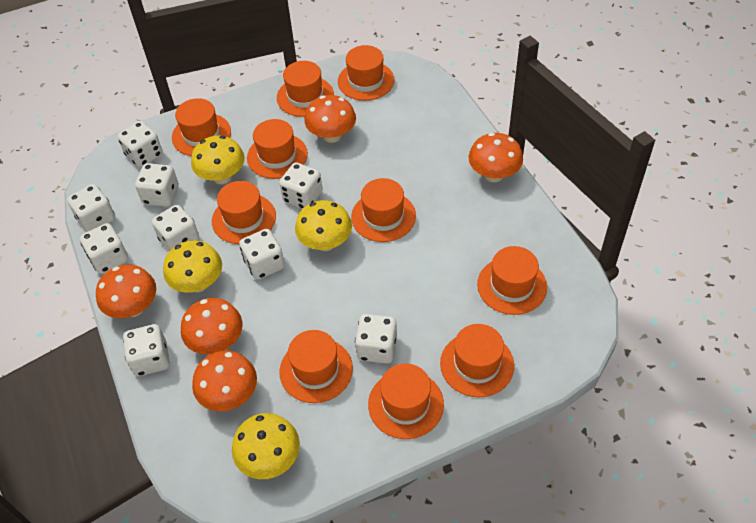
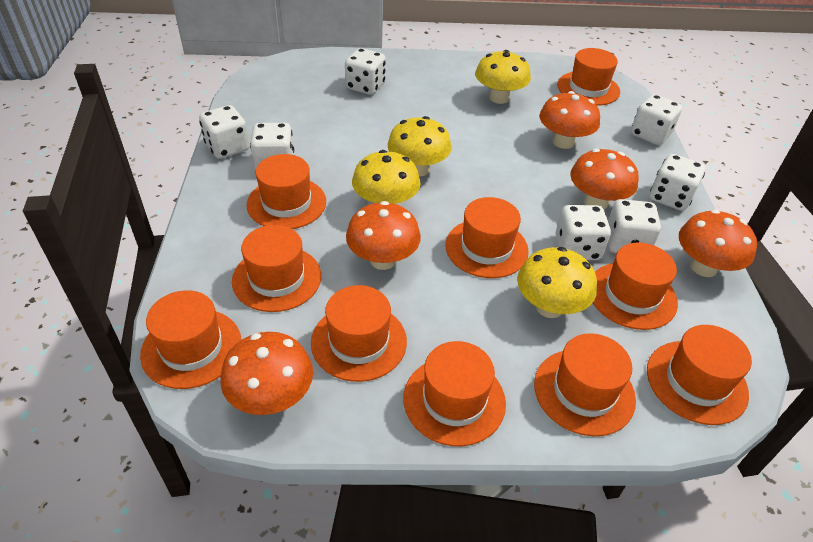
white dice: 9 -> 7

